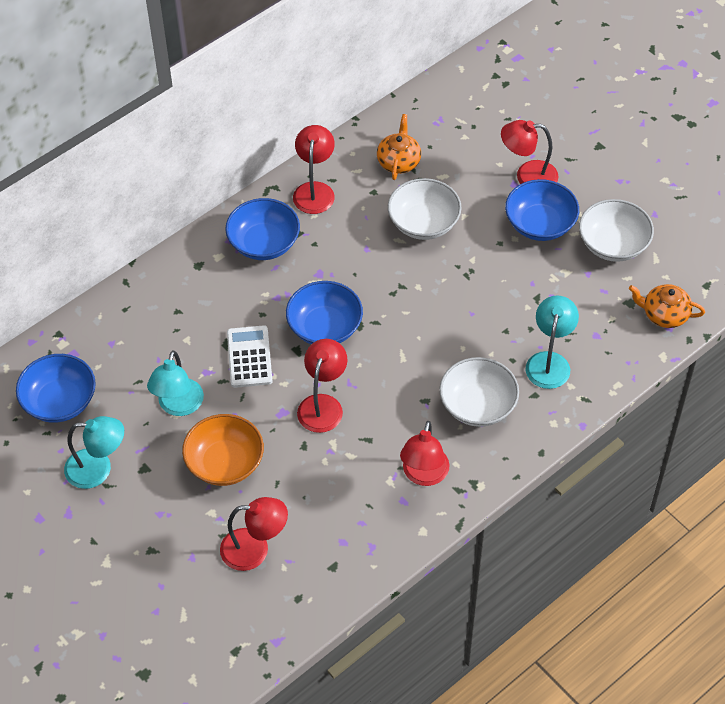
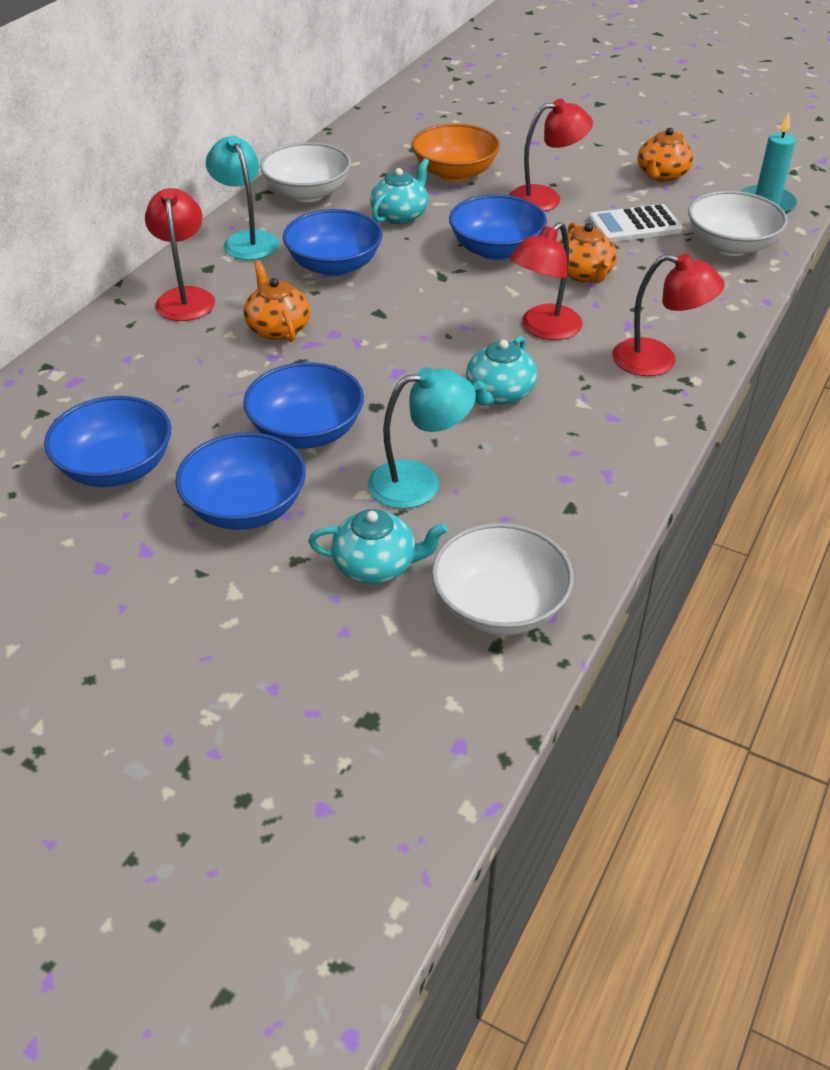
blue bowl: 4 -> 5
orange teapot: 2 -> 3
red lamp: 5 -> 4
turquoise candle: 0 -> 1
turquoise lamp: 3 -> 2
turquoise teapot: 0 -> 3

